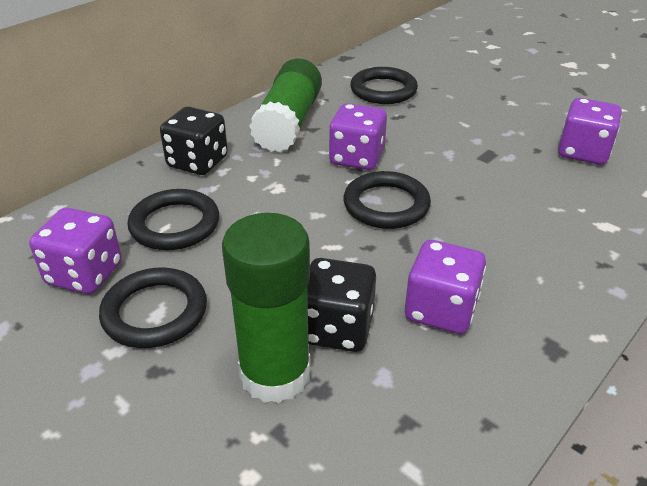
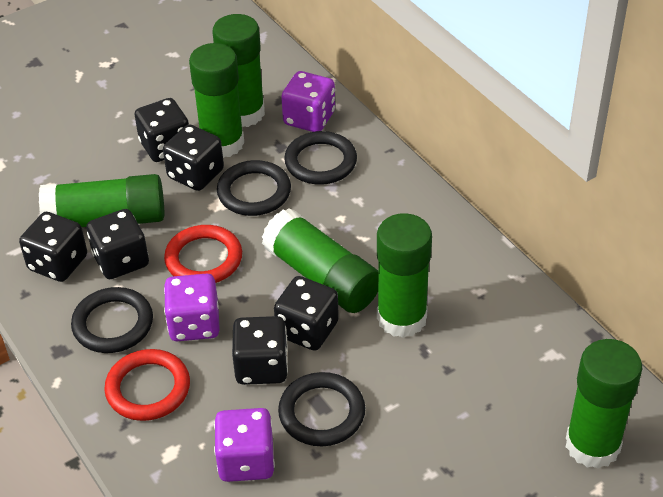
black dice: 2 -> 6
green glue stick: 2 -> 6
purple dice: 4 -> 3
red ring: 0 -> 2

